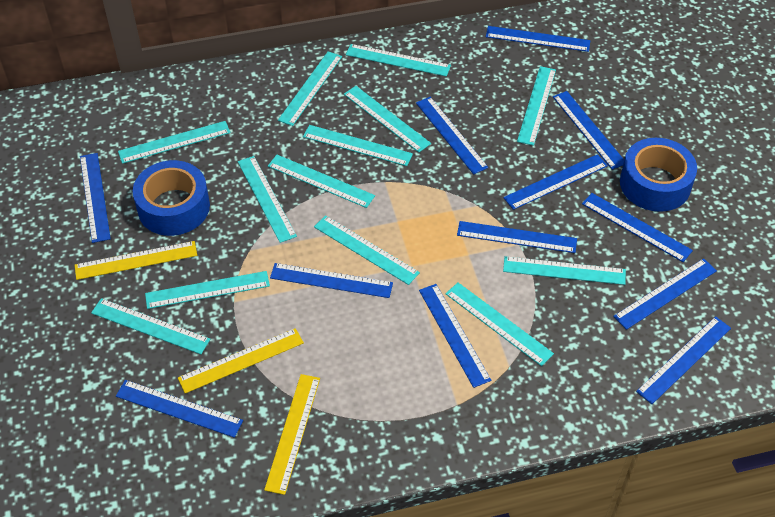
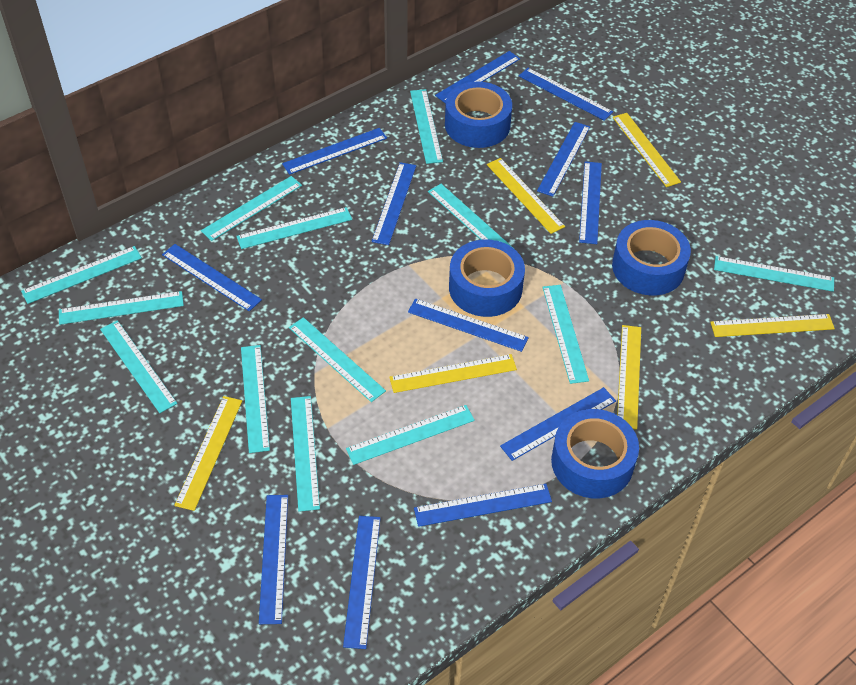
blue tape: 2 -> 4
yellow ruler: 3 -> 6

